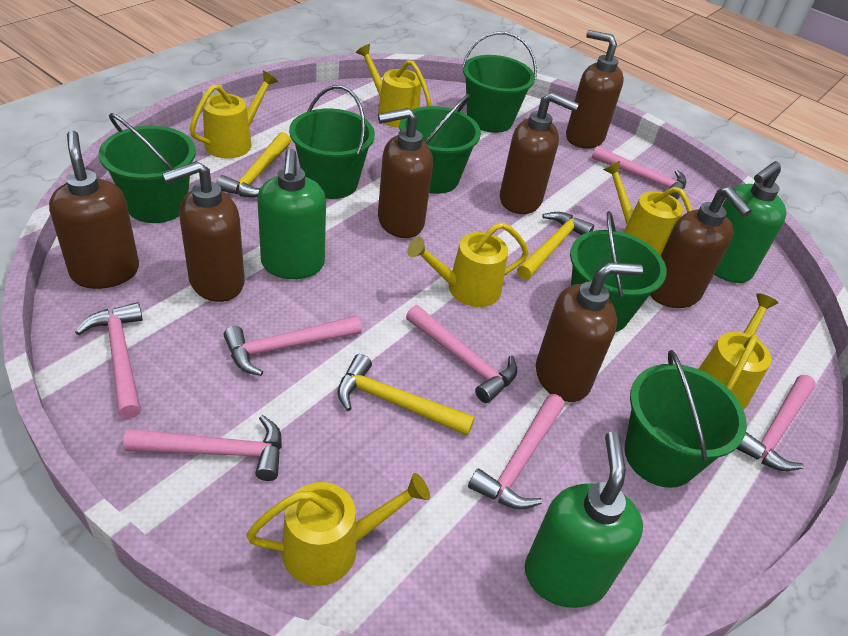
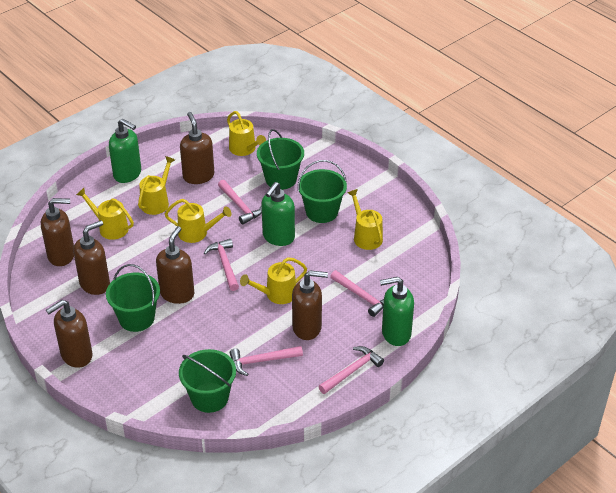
brown soap dispenser: 7 -> 6
green bucket: 6 -> 4
pink hammer: 7 -> 5
yellow hammer: 3 -> 0

